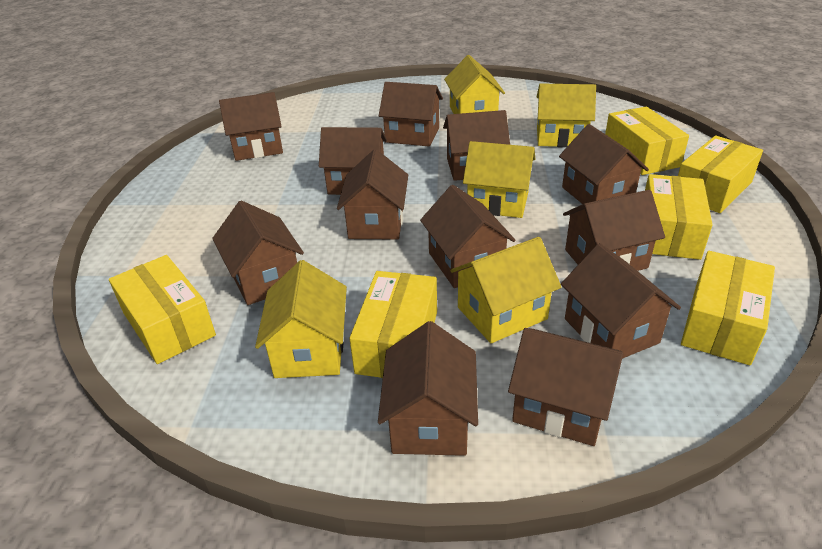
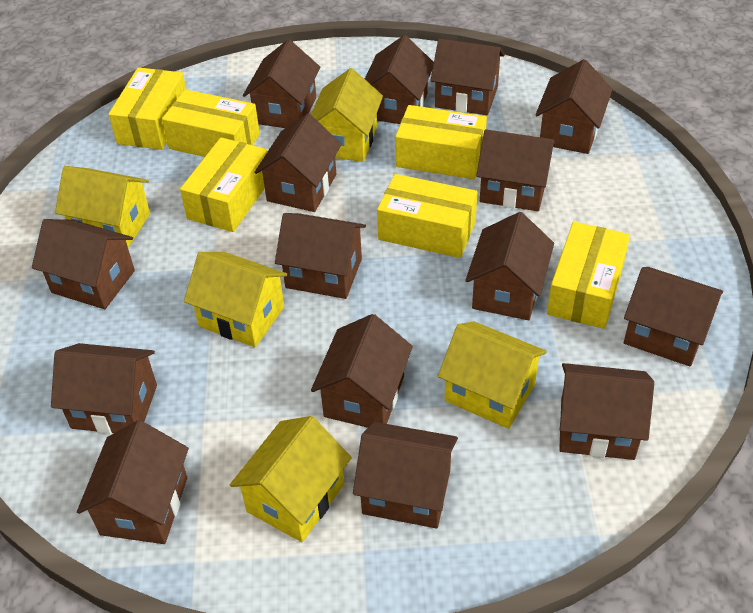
brown house: 12 -> 15

